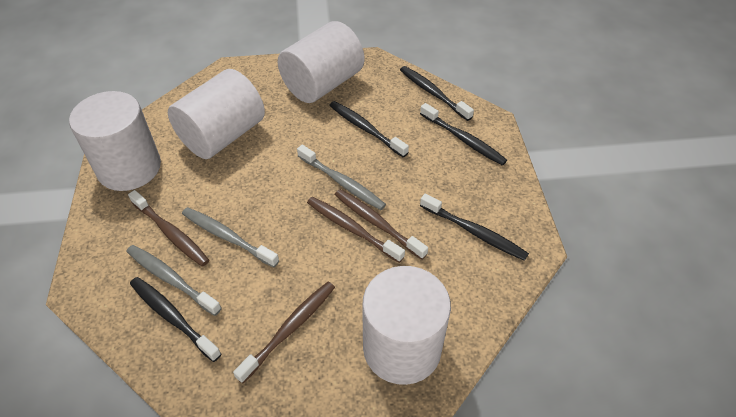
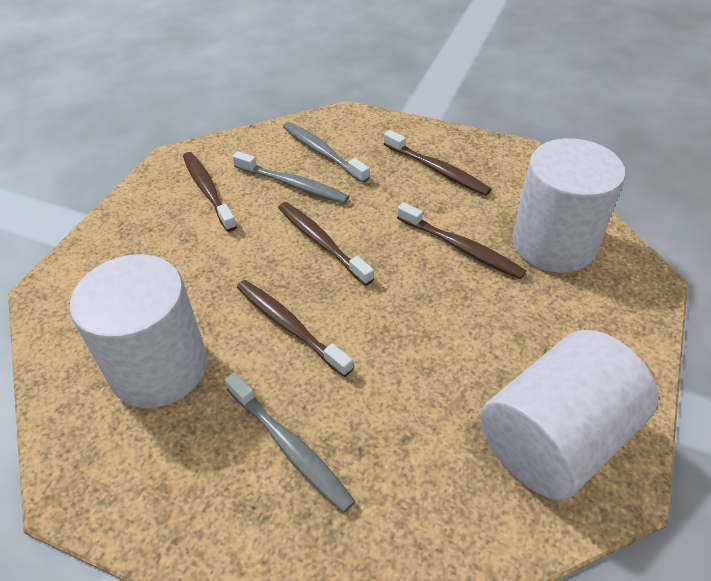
black toothbrush: 5 -> 0
brown toothbrush: 4 -> 5
white cylinder: 4 -> 3

